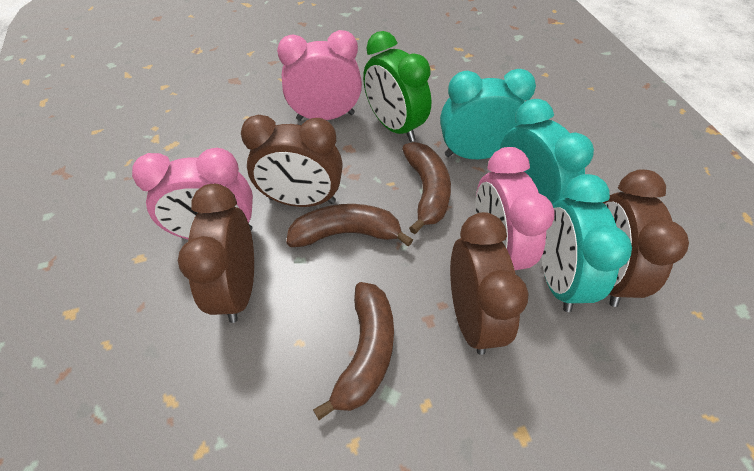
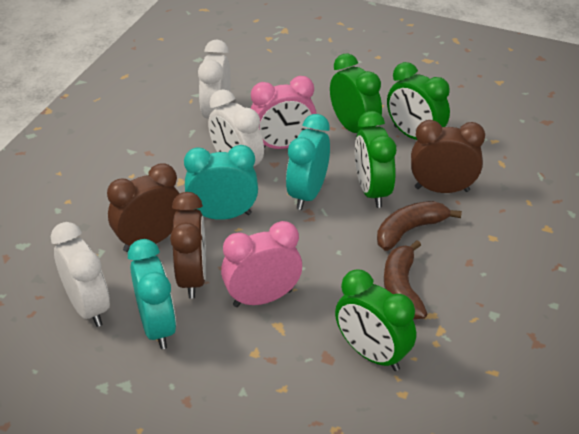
brown banana: 3 -> 2
brown clock: 4 -> 3
green clock: 1 -> 4
pink clock: 3 -> 2
white clock: 0 -> 3

